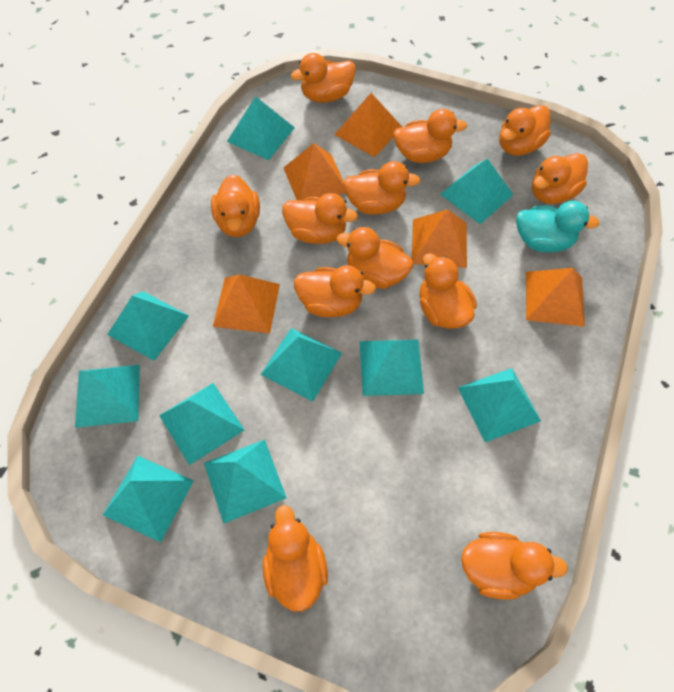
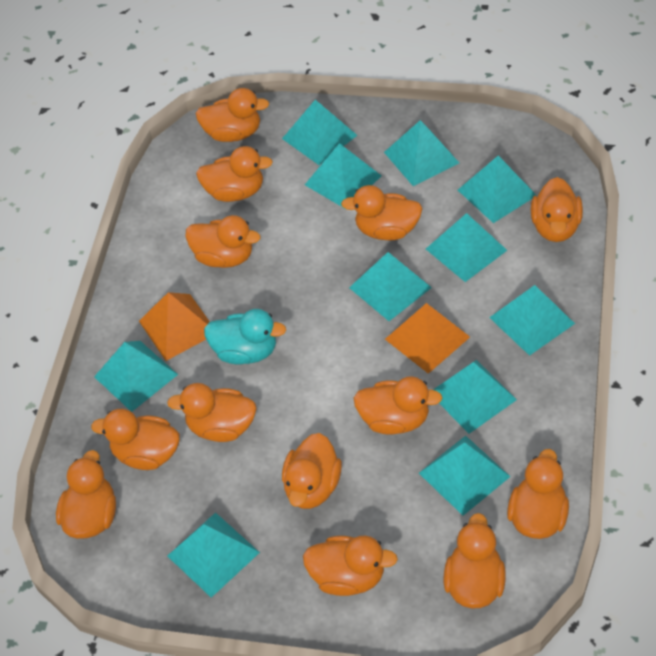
orange duck: 12 -> 13
orange pyramid: 5 -> 2
turquoise pyramid: 10 -> 11

